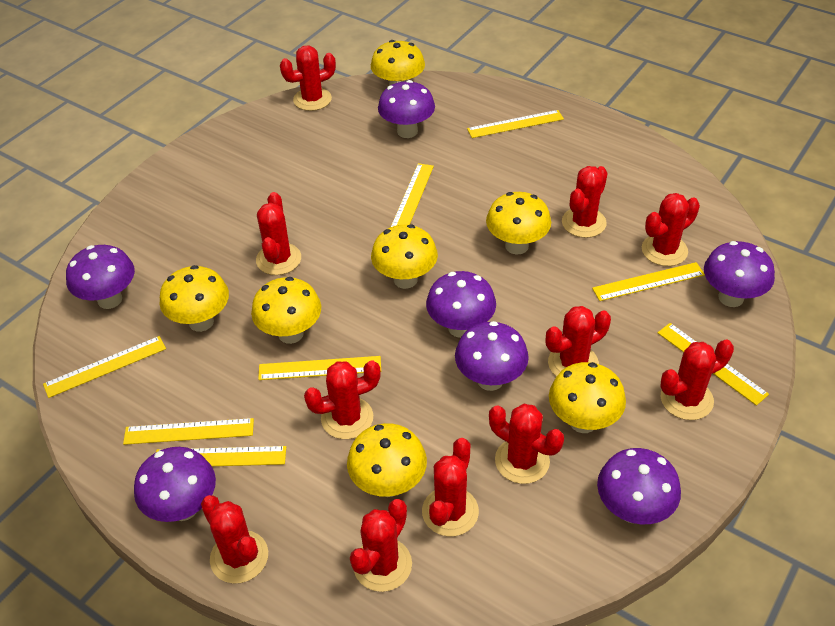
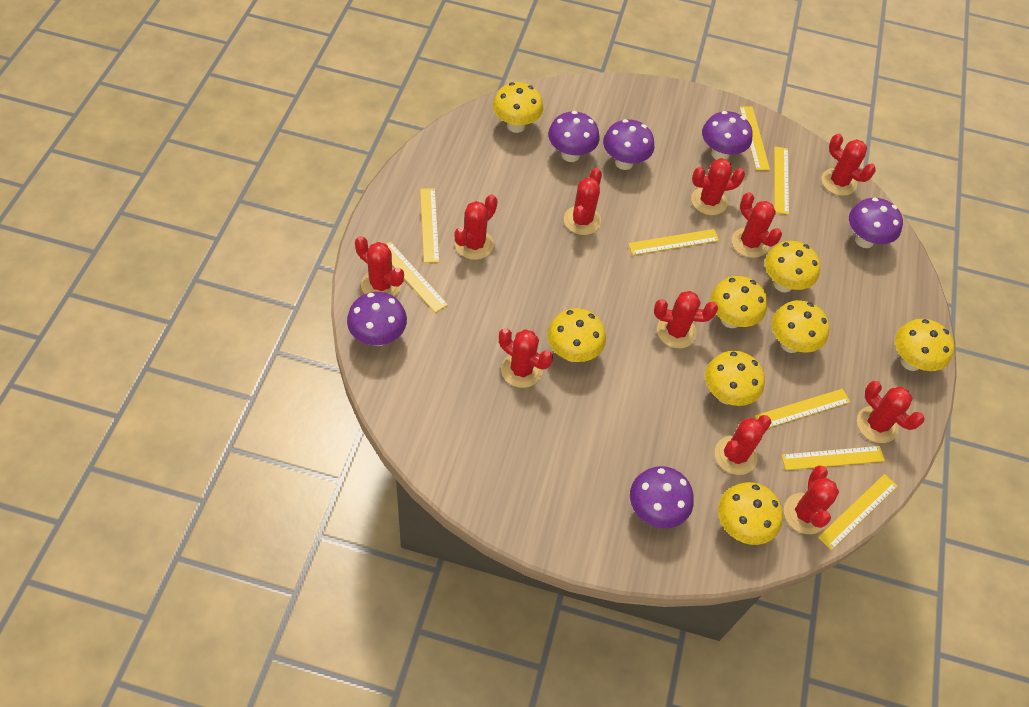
purple mushroom: 7 -> 6
yellow mushroom: 7 -> 8

